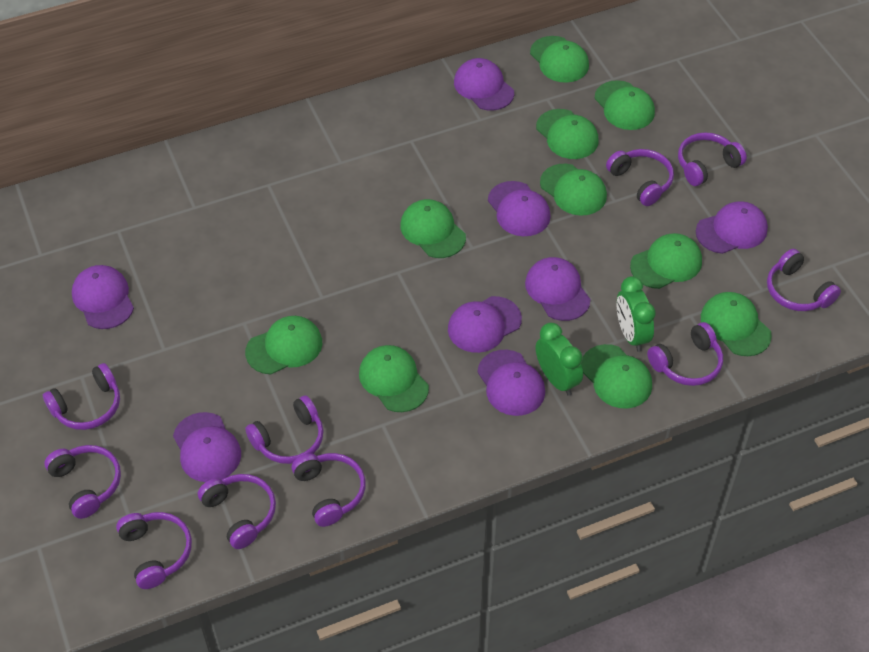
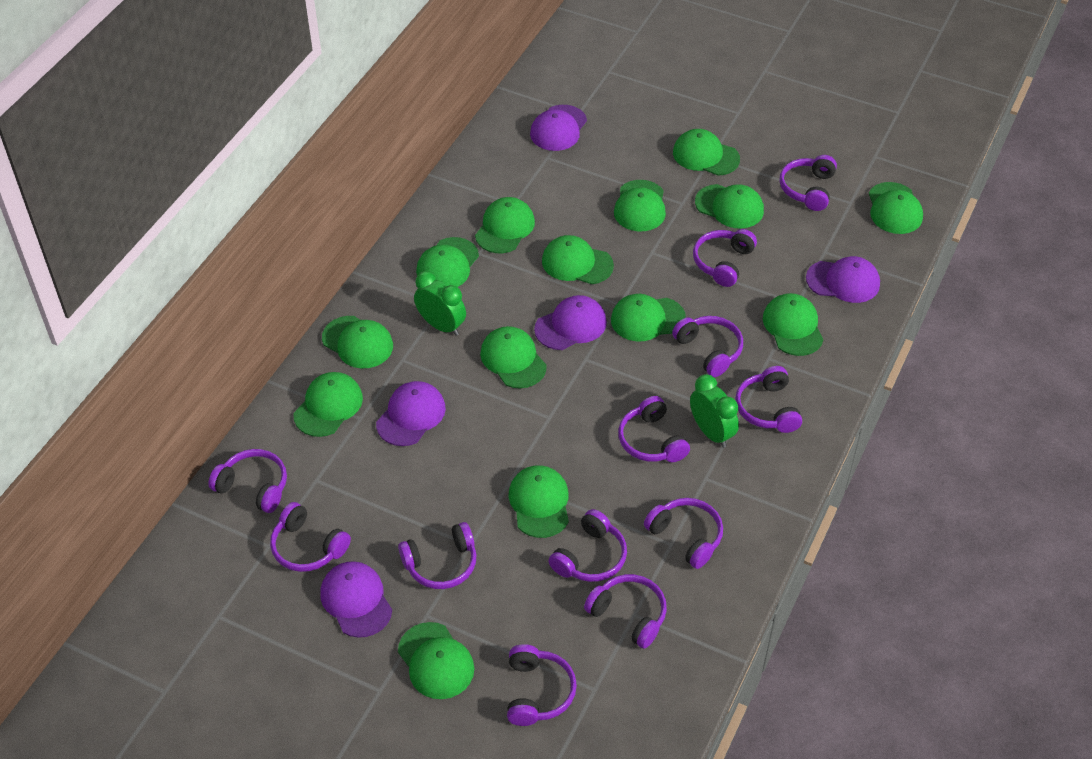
green cap: 10 -> 14
purple cap: 8 -> 5
purple headphones: 10 -> 12

